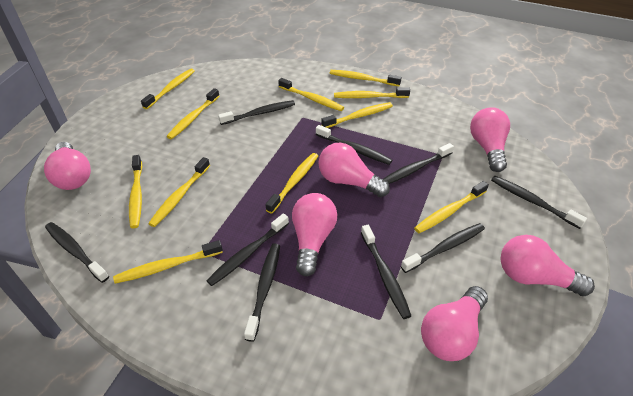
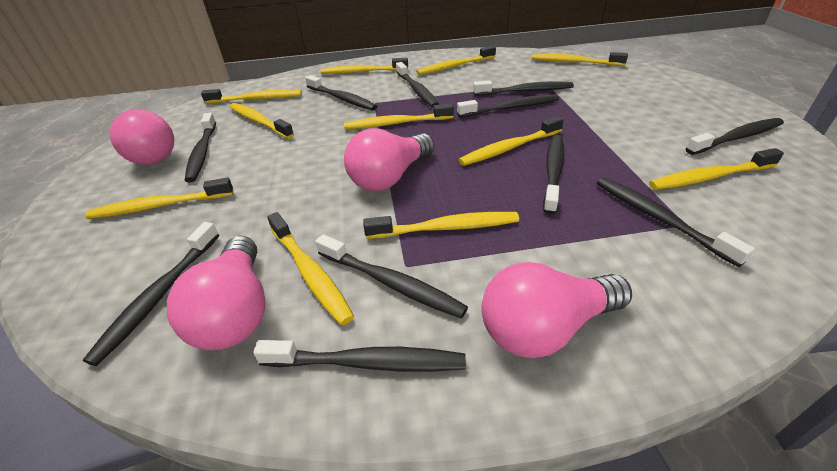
black toothbrush: 9 -> 11
pink light bulb: 6 -> 4

